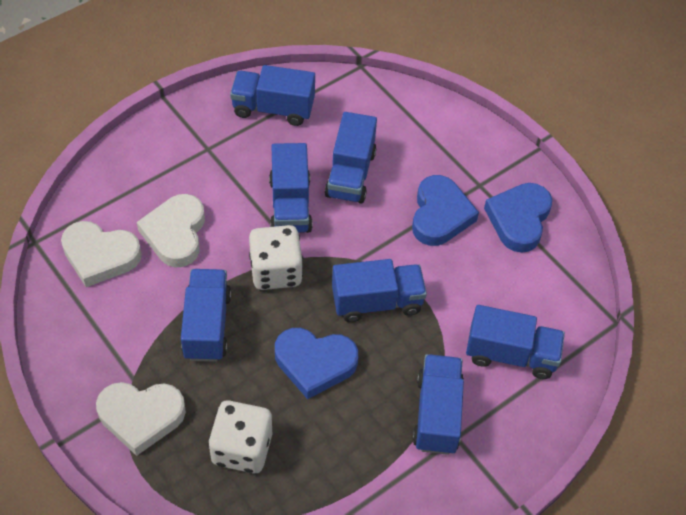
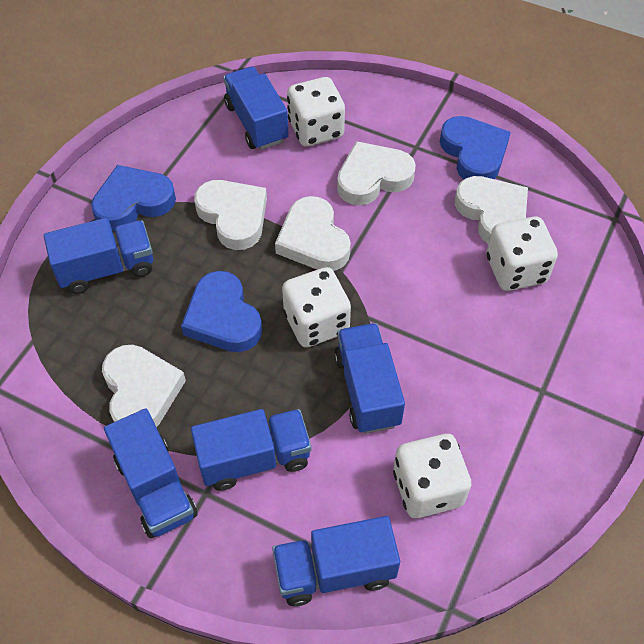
blue truck: 7 -> 6
white dice: 2 -> 4
white heart: 3 -> 5

